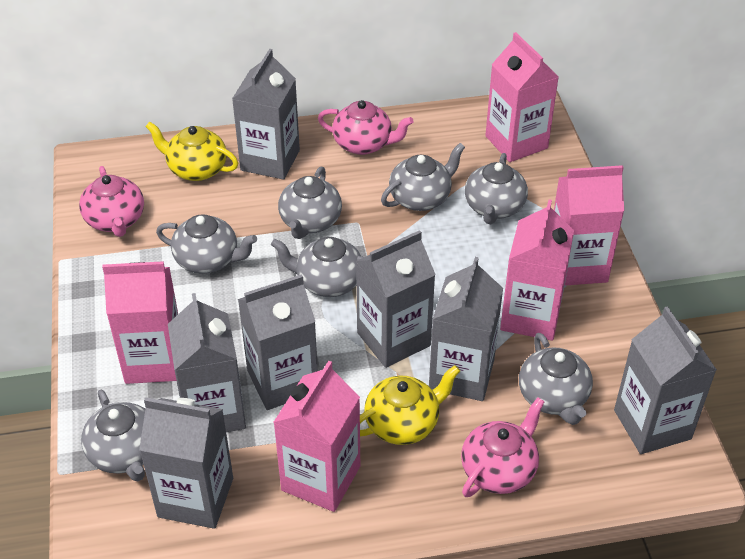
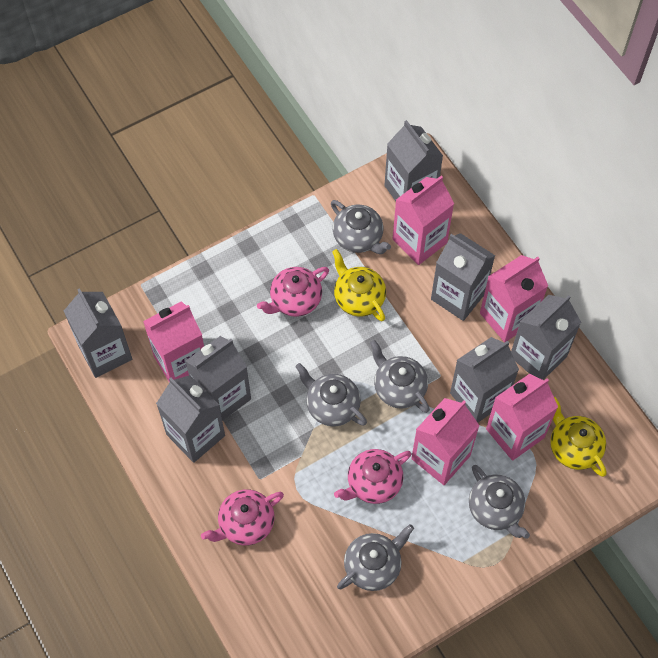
grey teapot: 7 -> 5

